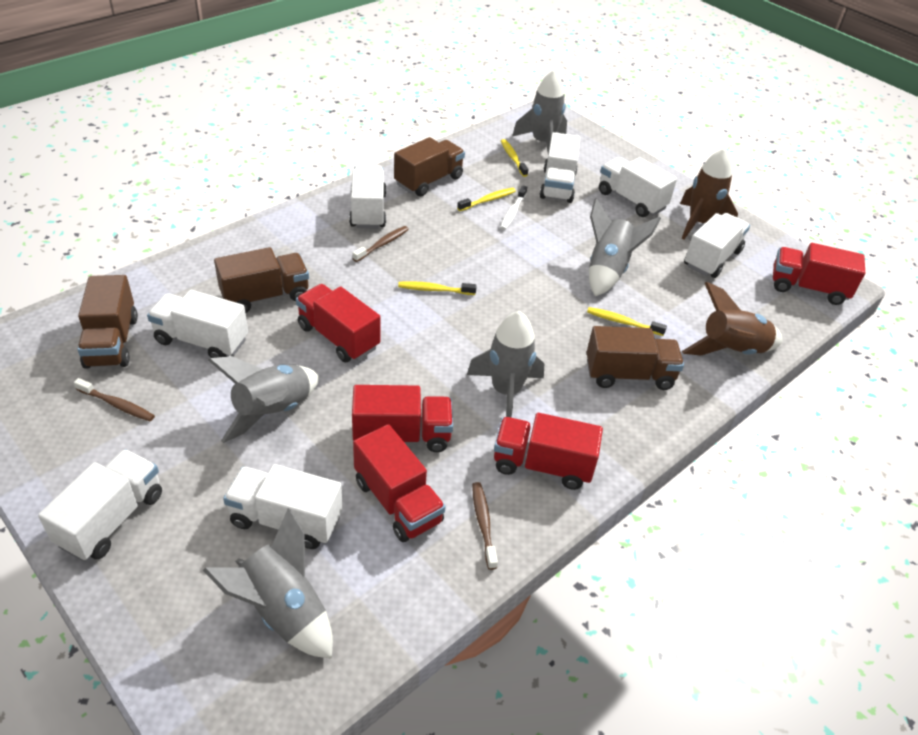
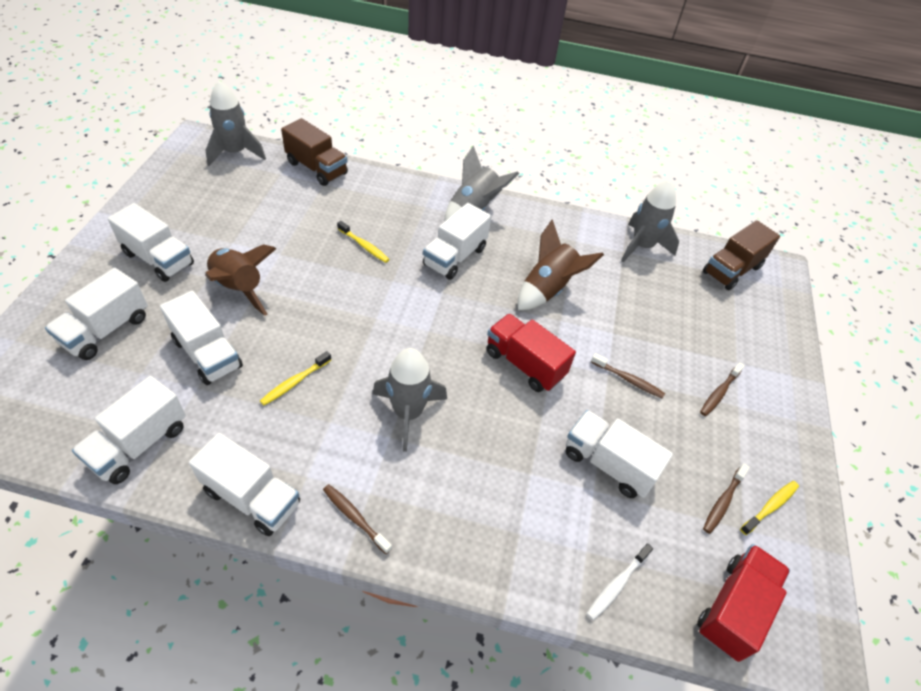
brown toothbrush: 3 -> 4
brown truck: 4 -> 2
grey rocket: 5 -> 4
red truck: 5 -> 2
yellow toothbrush: 4 -> 3

